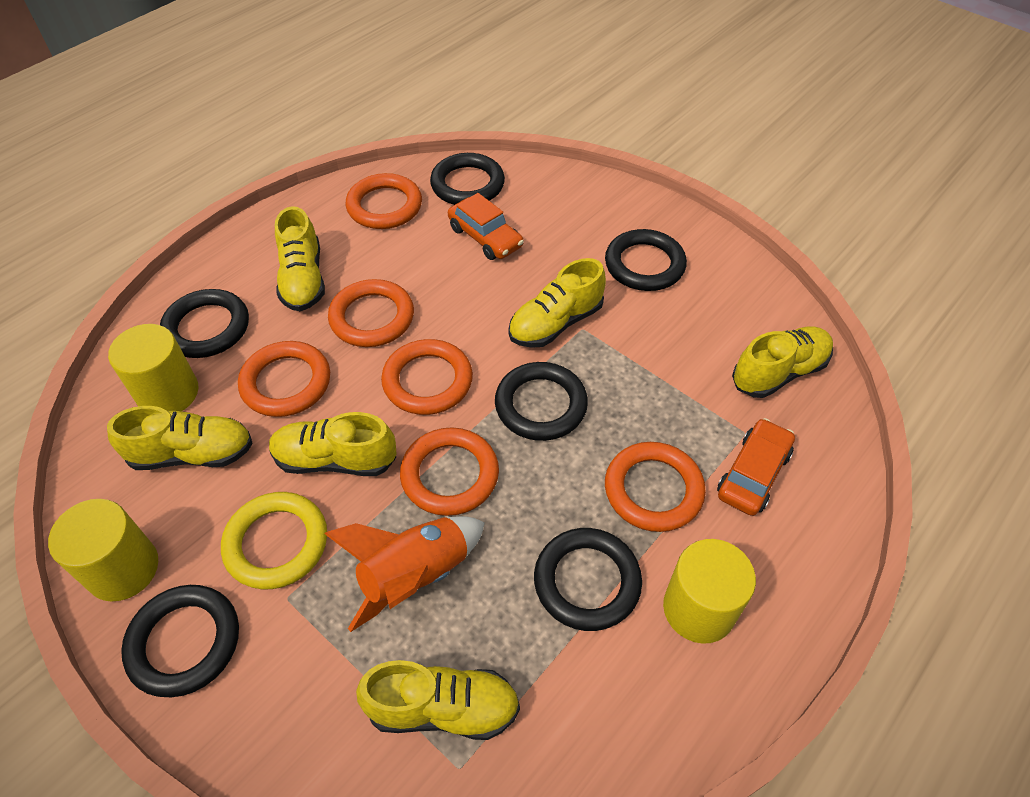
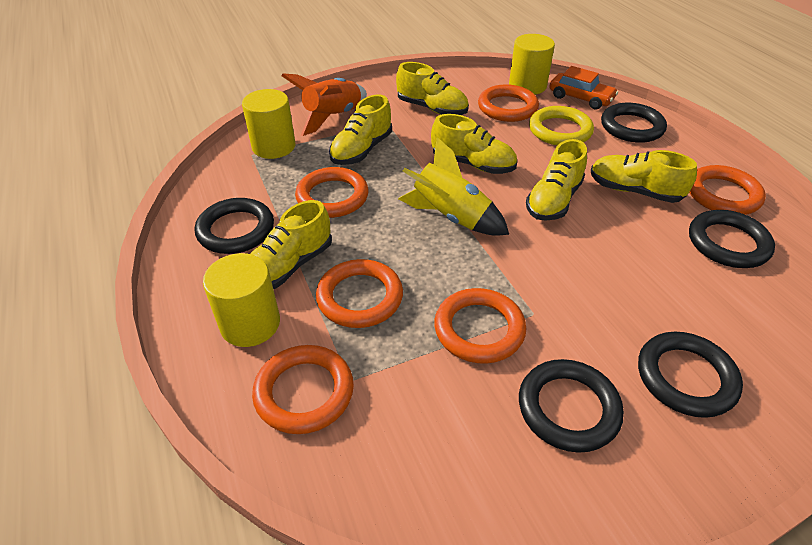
black ring: 6 -> 5
orange car: 2 -> 1
yellow rocket: 0 -> 1

